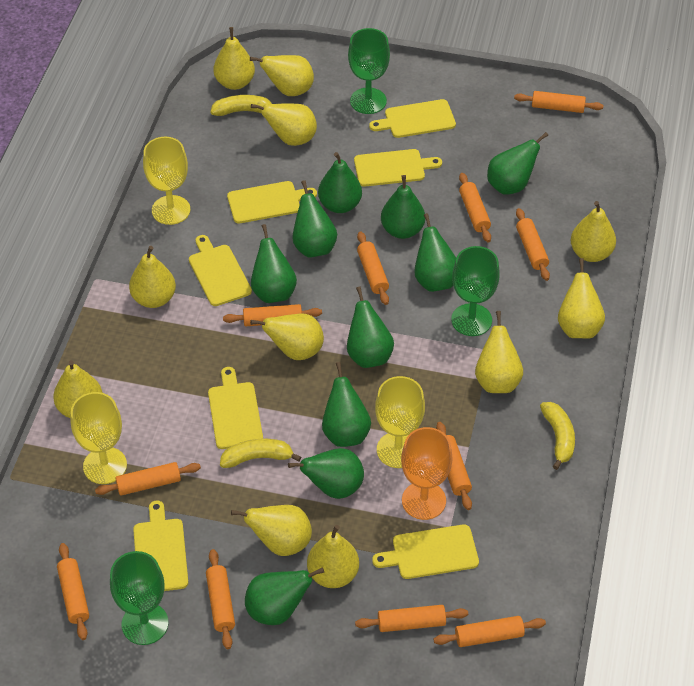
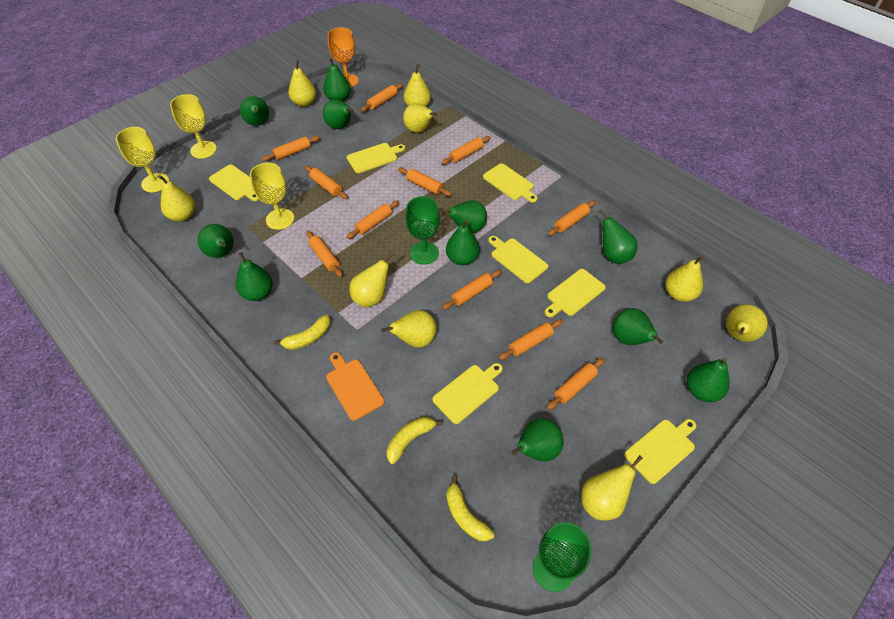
green goblet: 3 -> 2
green pear: 10 -> 11
orange cutting board: 0 -> 1
yellow pear: 11 -> 9

